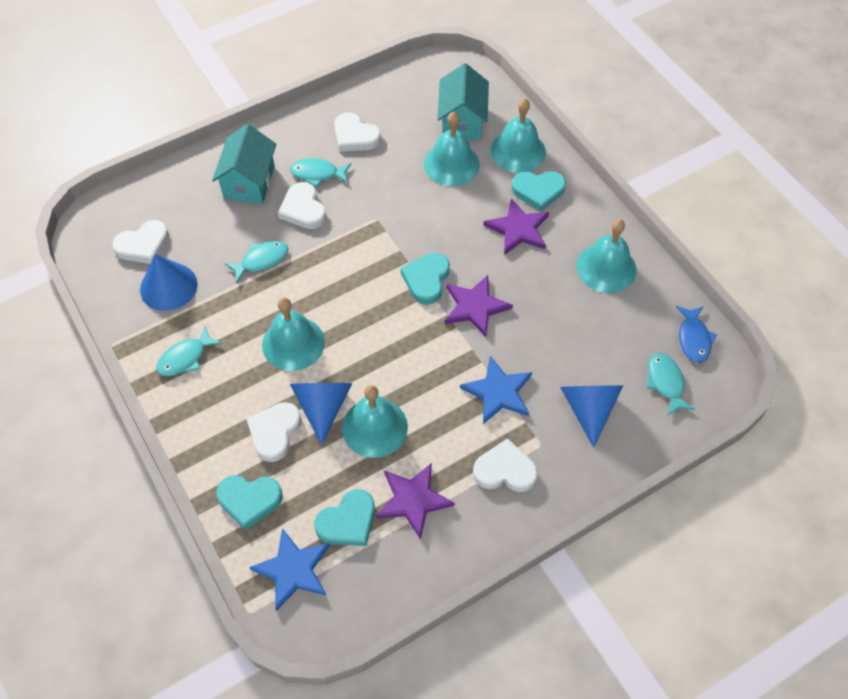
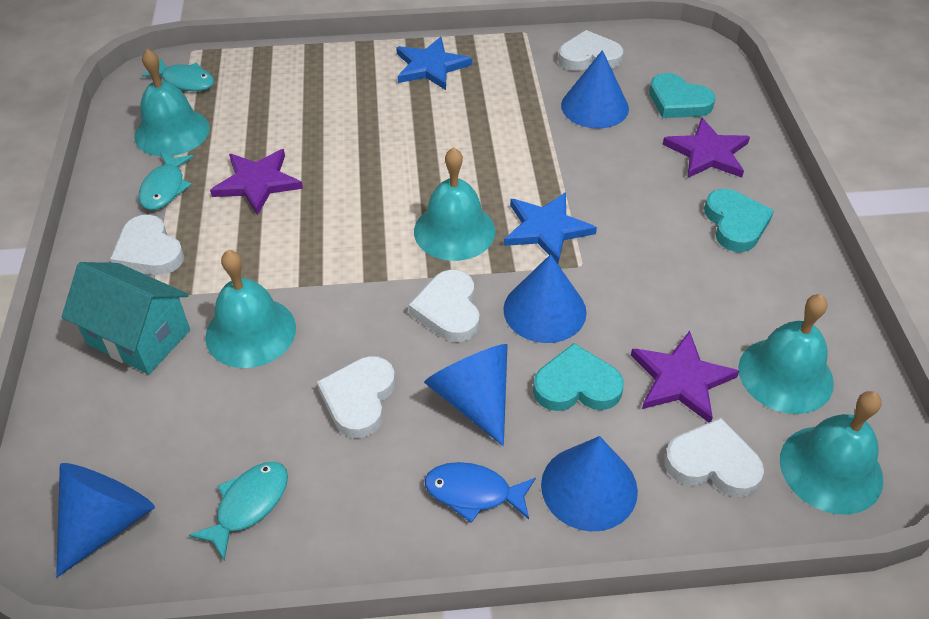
blue cone: 3 -> 5
turquoise fish: 4 -> 3
turquoise heart: 4 -> 3
turquoise house: 2 -> 1

